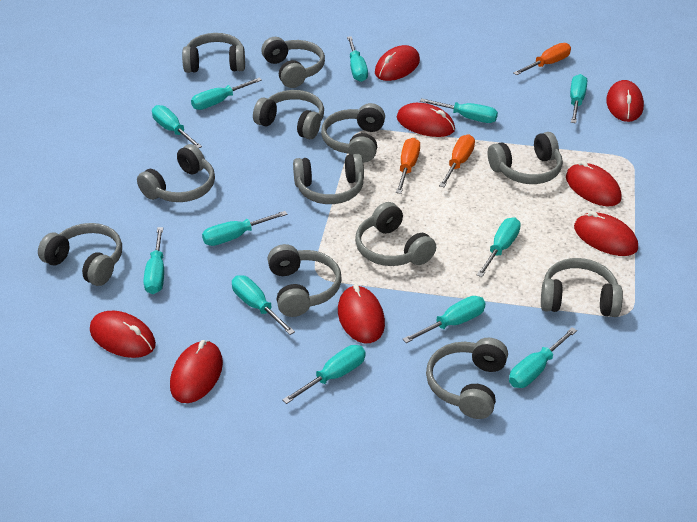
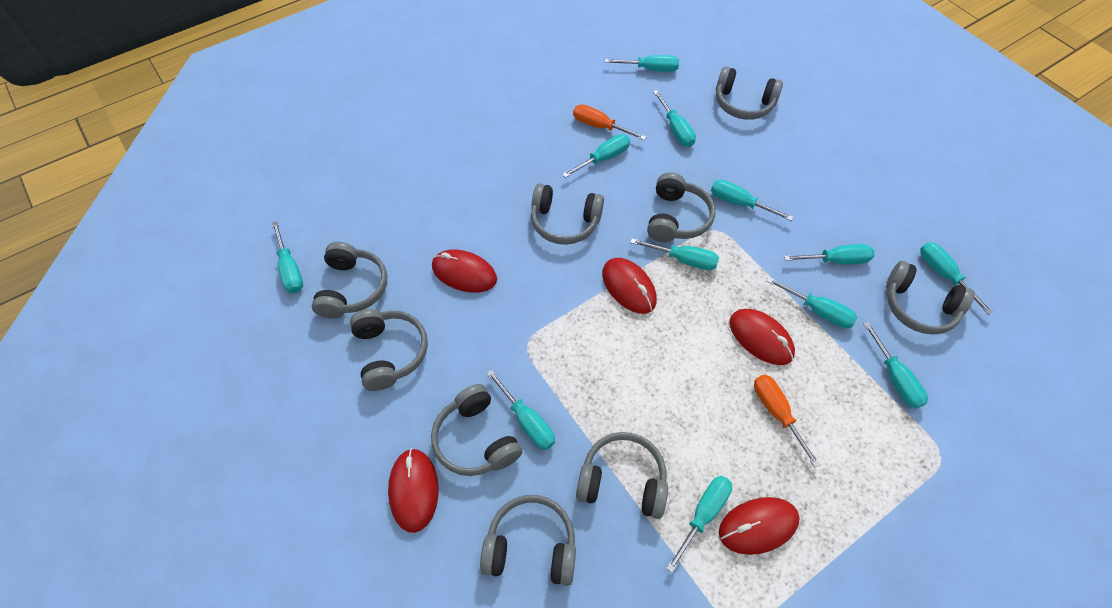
grey headphones: 12 -> 9
orange screwdriver: 3 -> 2
red mouse: 8 -> 5

